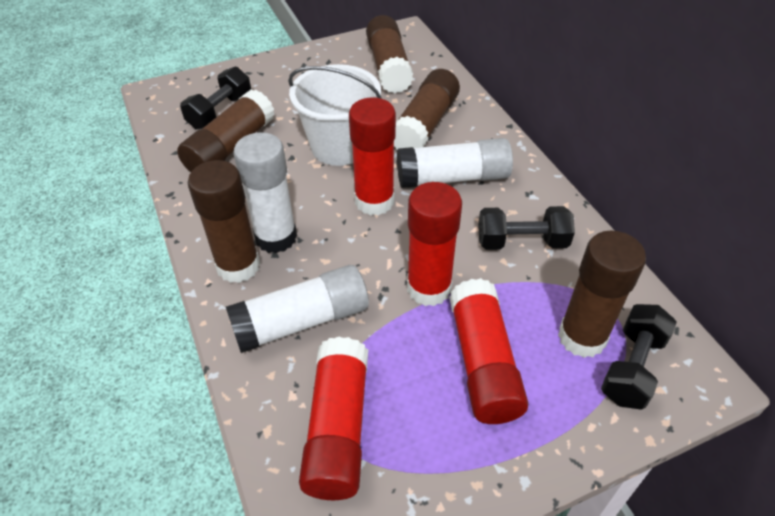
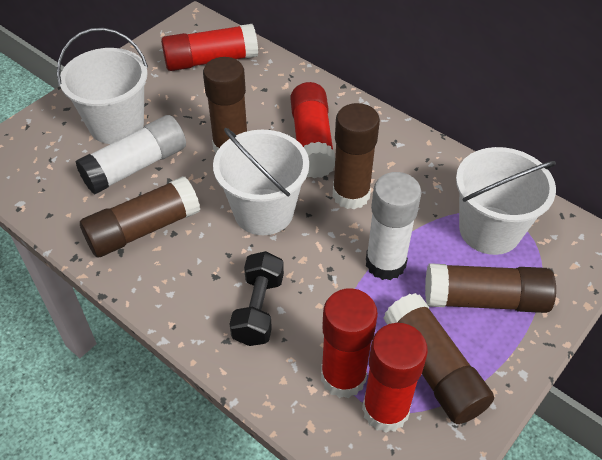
black dumbbell: 3 -> 1
white bucket: 1 -> 3
white glue stick: 3 -> 2

